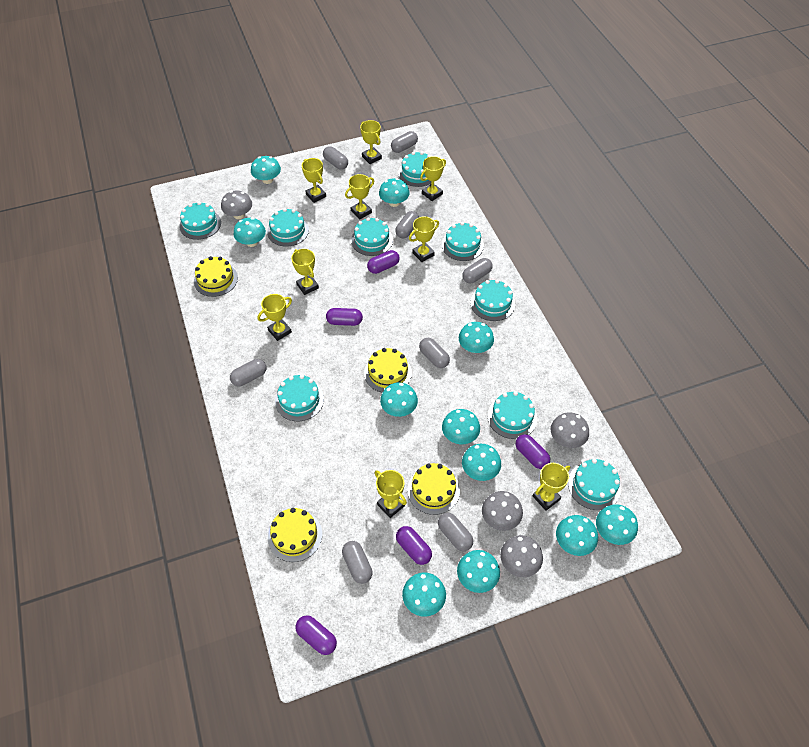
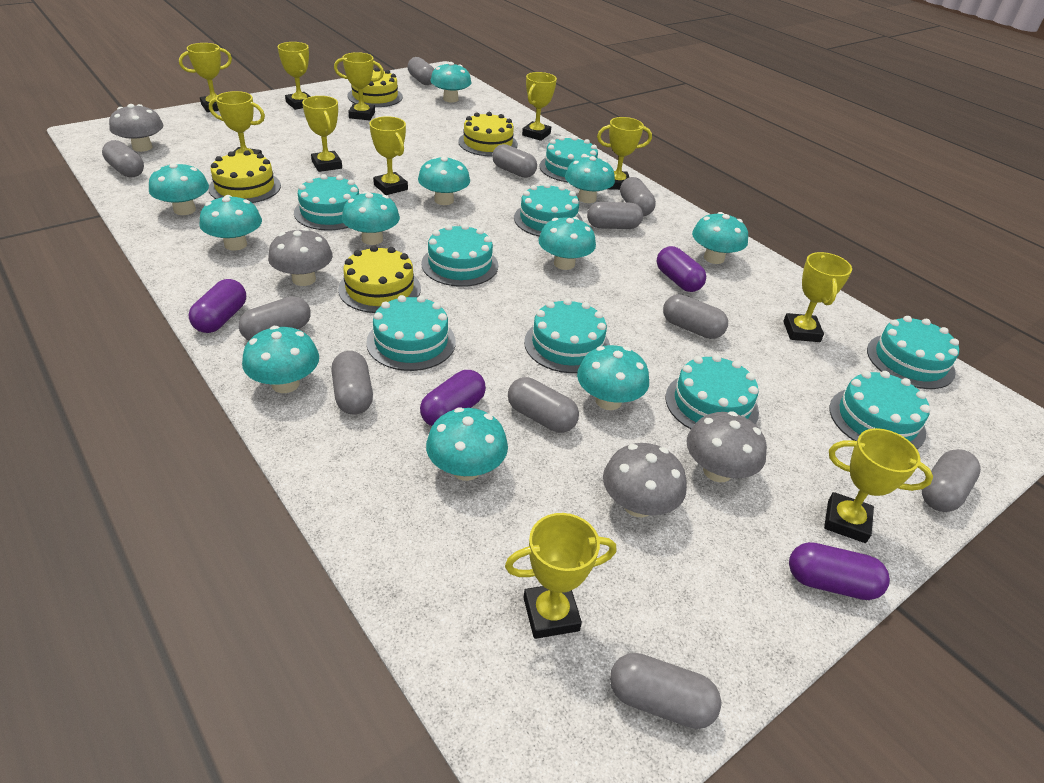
grey capsule: 8 -> 11
purple capsule: 5 -> 4
yellow trophy: 9 -> 11

